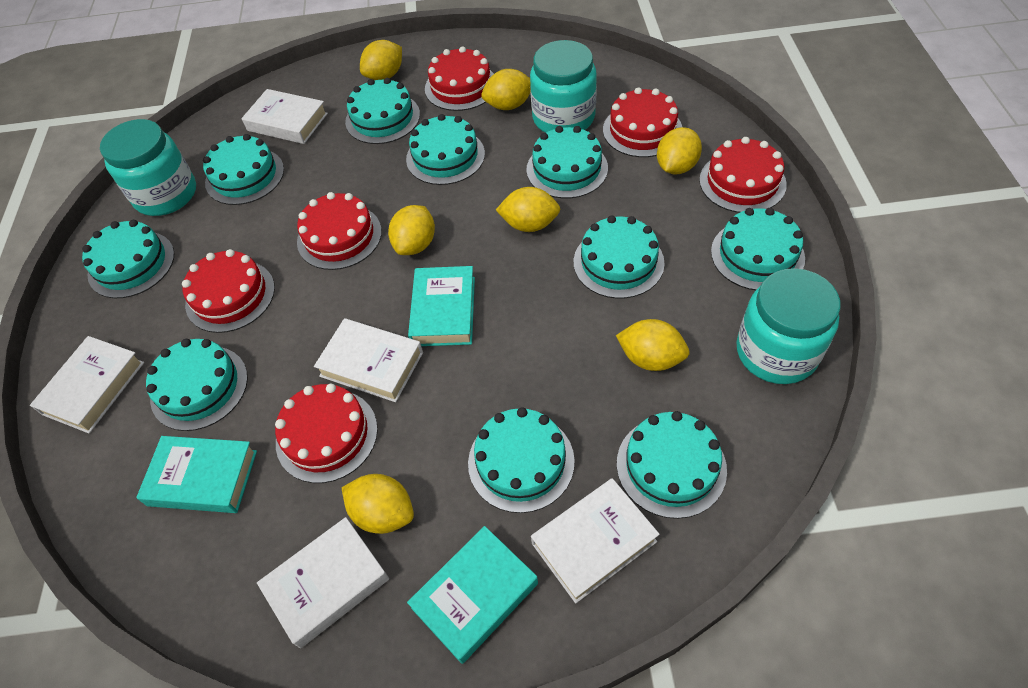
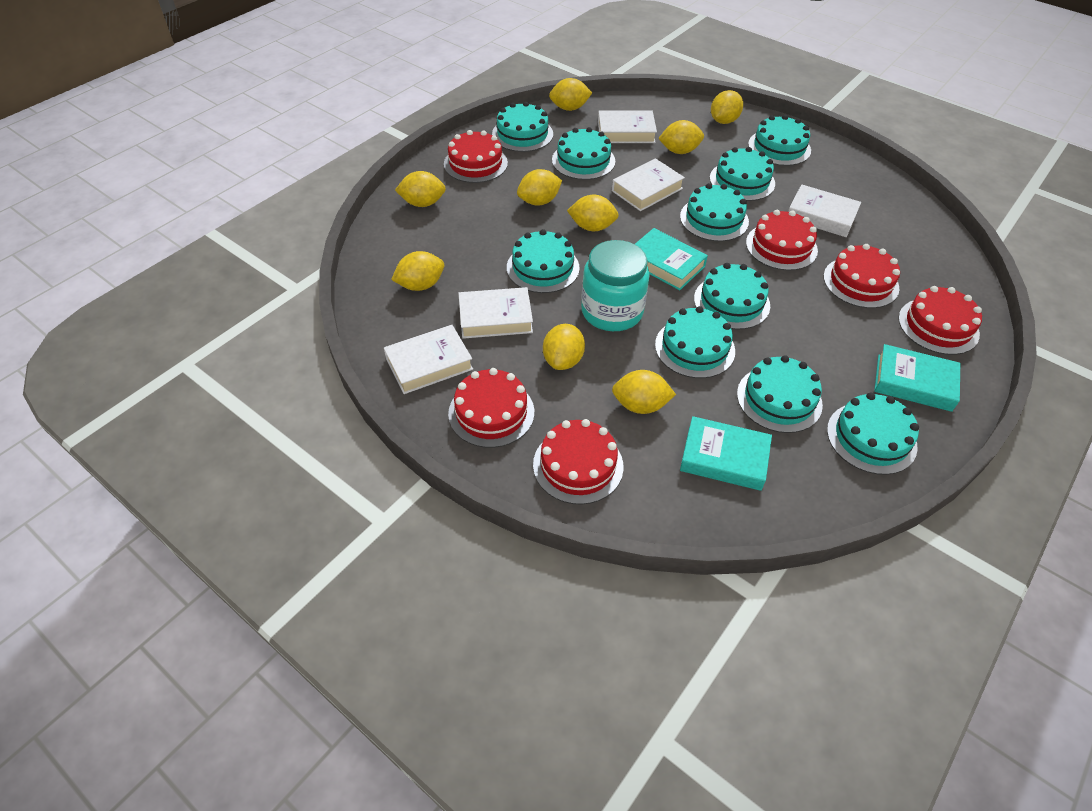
turquoise jar: 3 -> 1
yellow lemon: 7 -> 9

